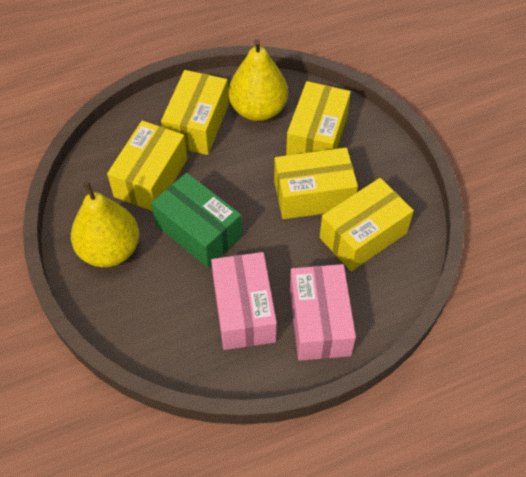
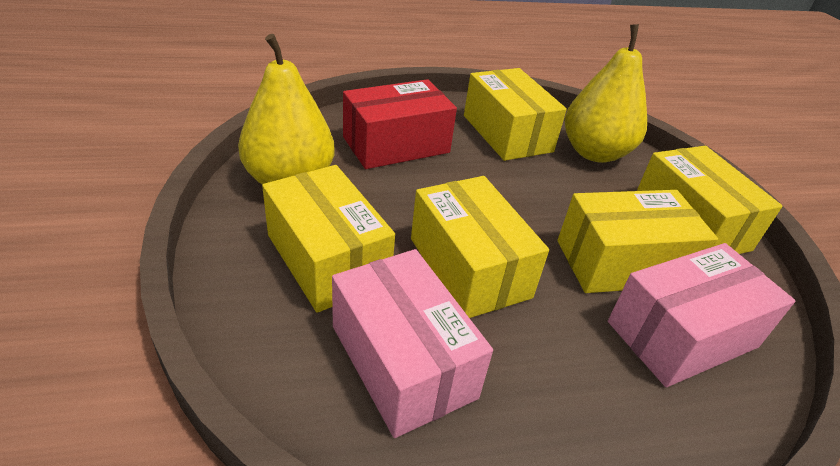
green box: 1 -> 0
red box: 0 -> 1

